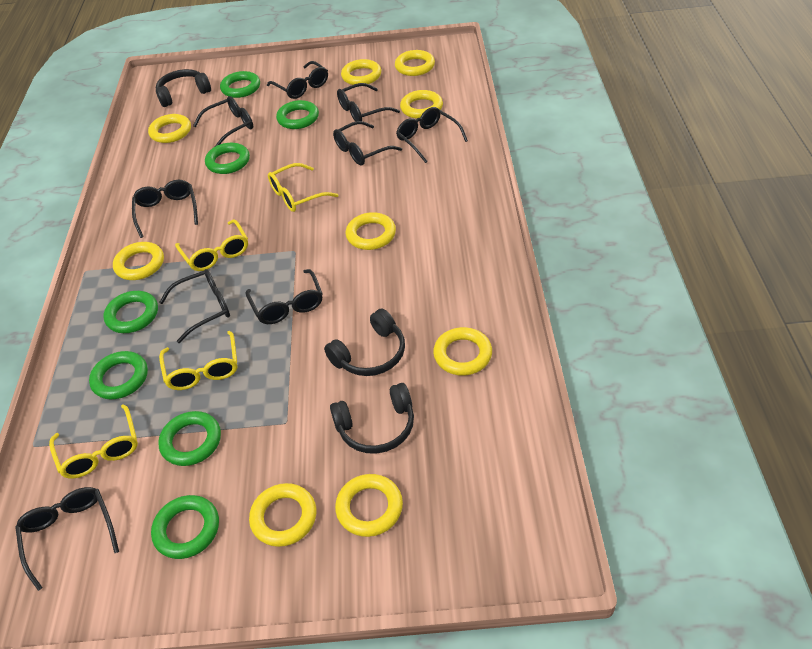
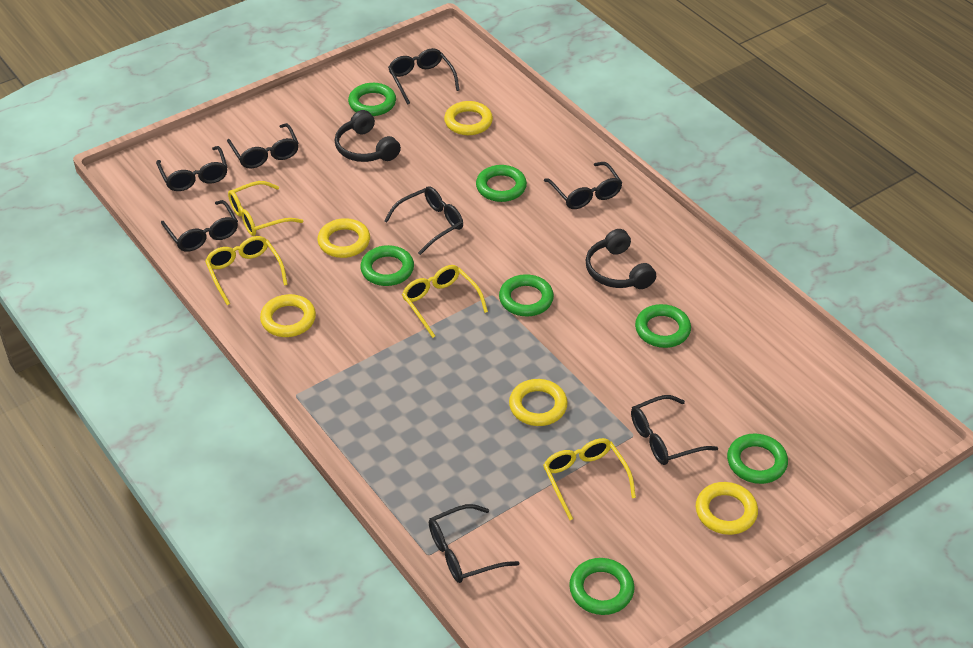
black glasses: 9 -> 8
black headphones: 3 -> 2
yellow ring: 9 -> 5

